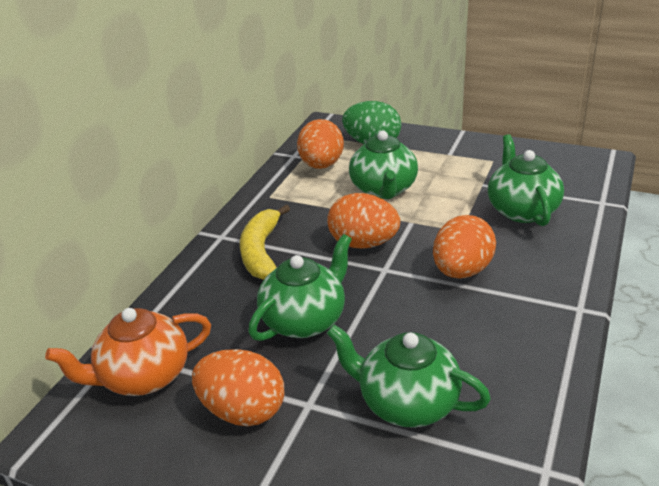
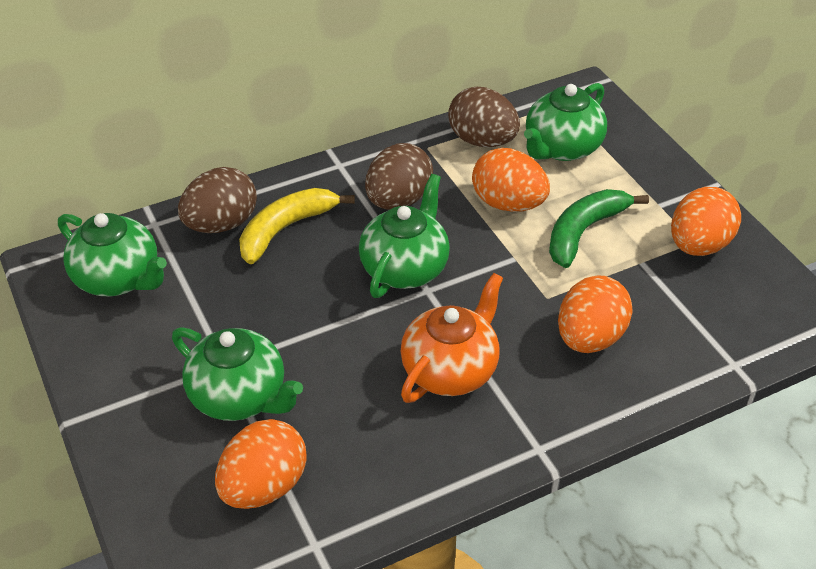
brown egg: 0 -> 3
green banana: 0 -> 1
green egg: 1 -> 0

